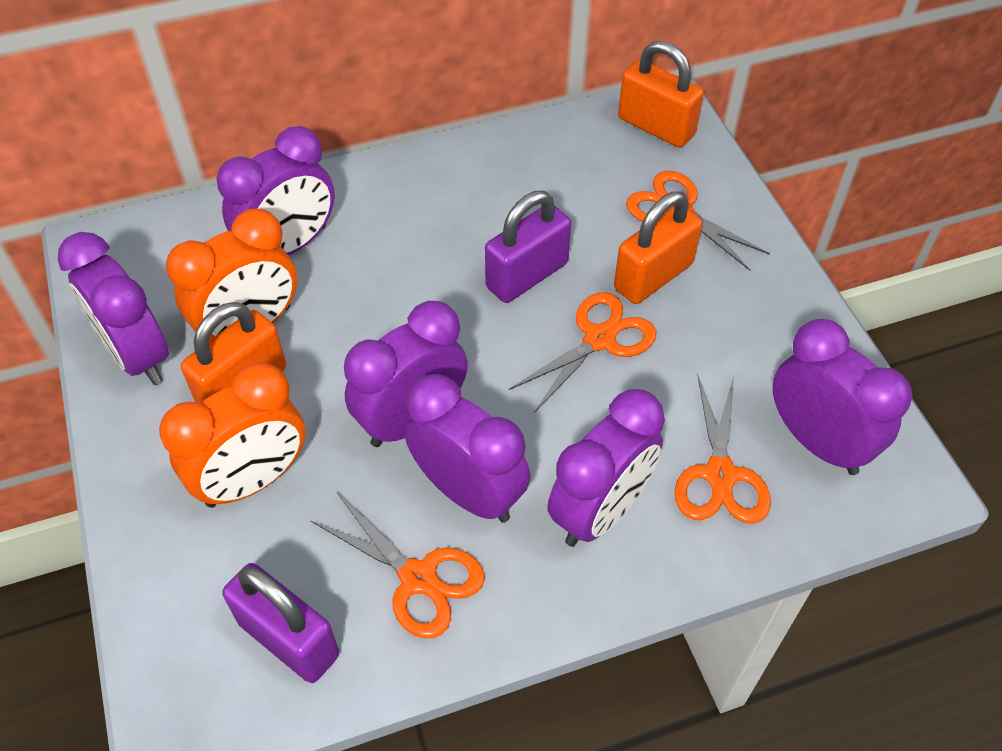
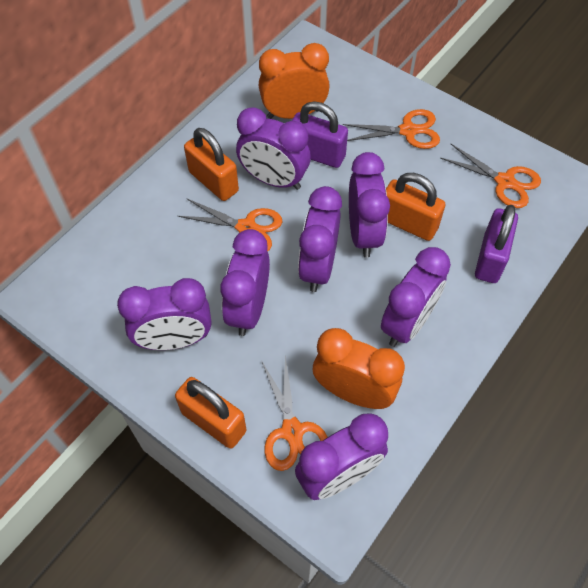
purple clock: 6 -> 7

